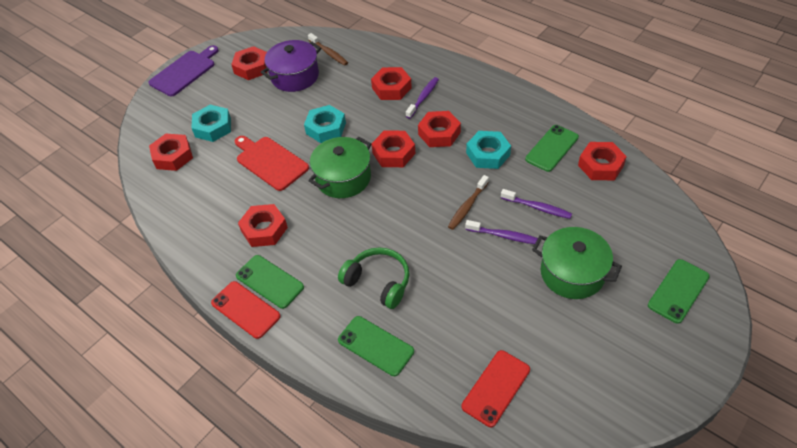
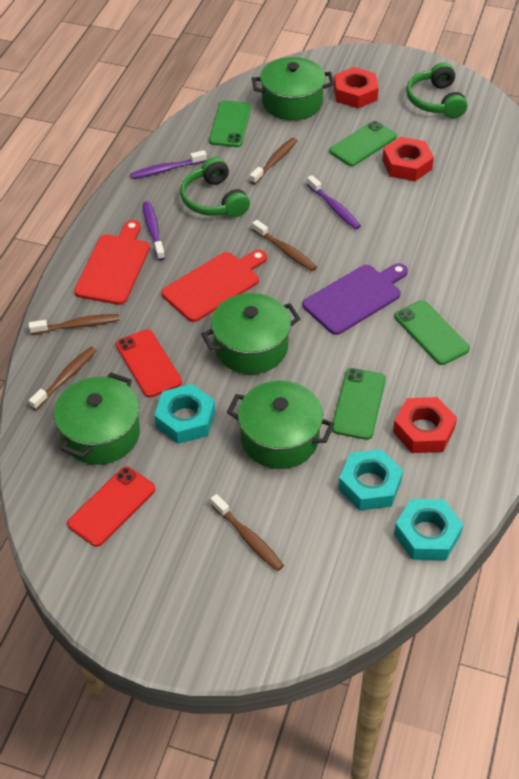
brown toothbrush: 2 -> 5
green headphones: 1 -> 2
green pot: 2 -> 4
purple pot: 1 -> 0
red cutting board: 1 -> 2
red nut: 7 -> 3

